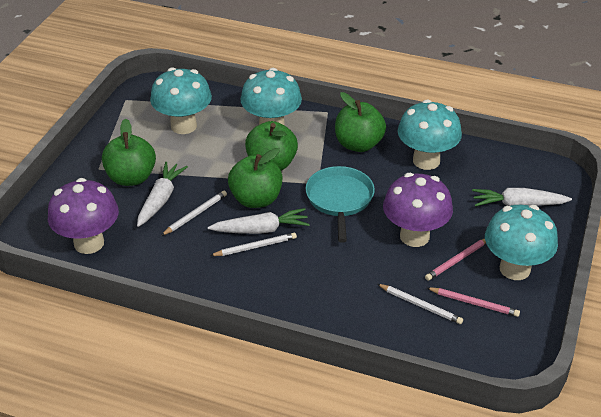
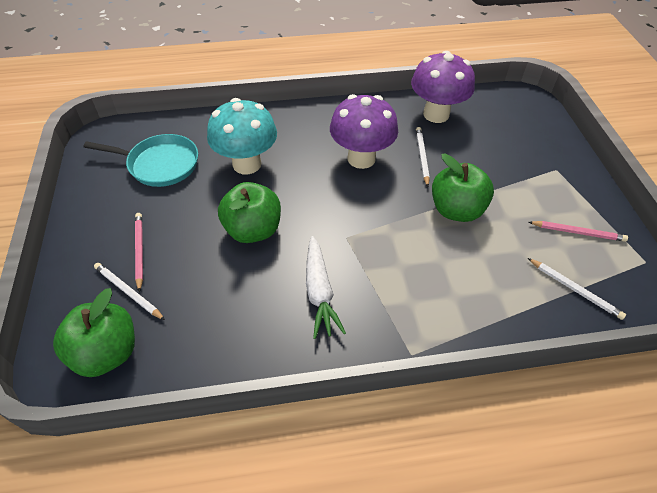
green apple: 4 -> 3
turquoise mushroom: 4 -> 1
white carrot: 3 -> 1

